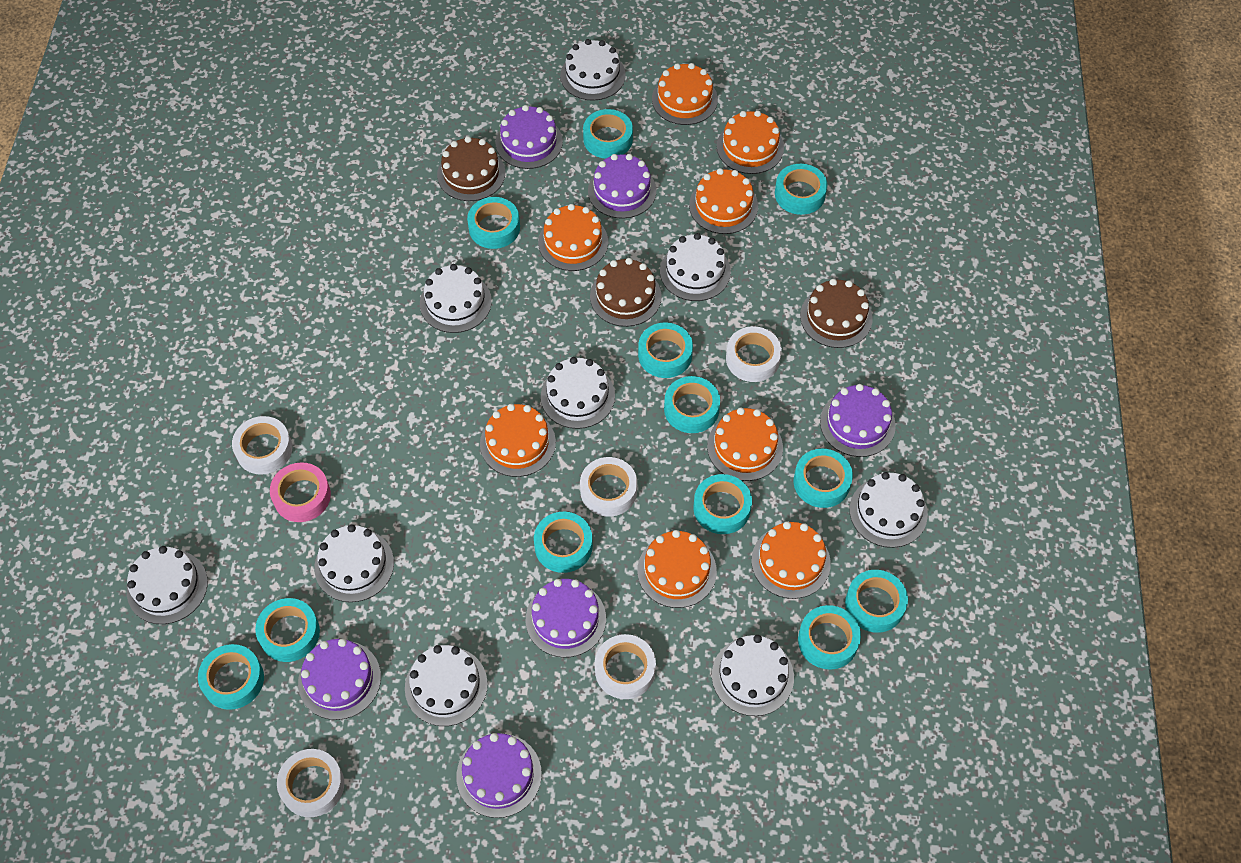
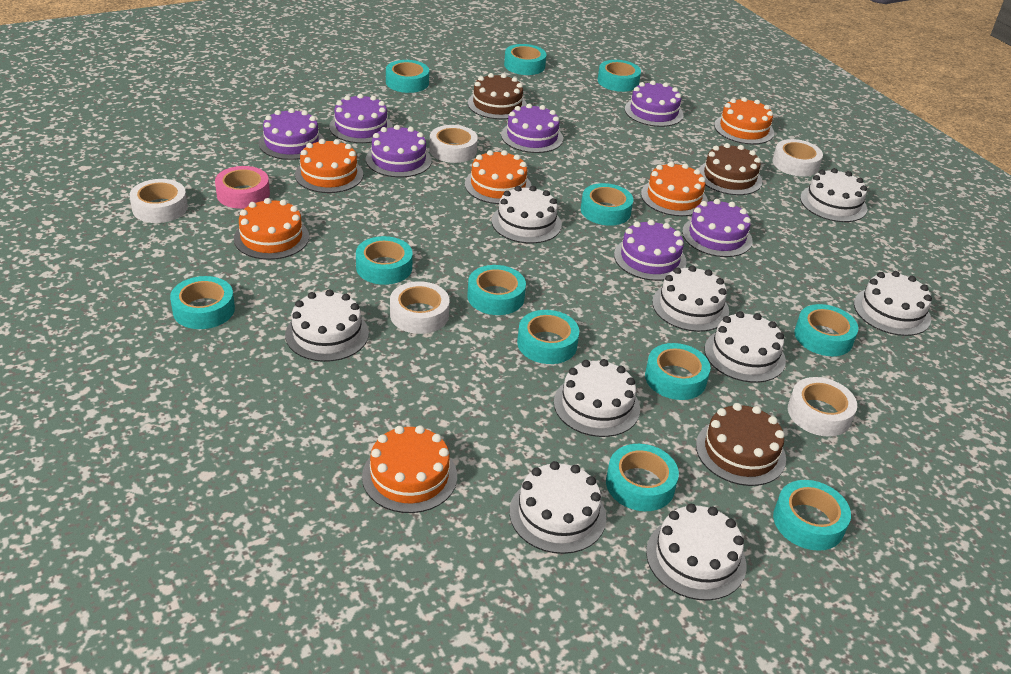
orange cake: 8 -> 6
purple cake: 6 -> 7

